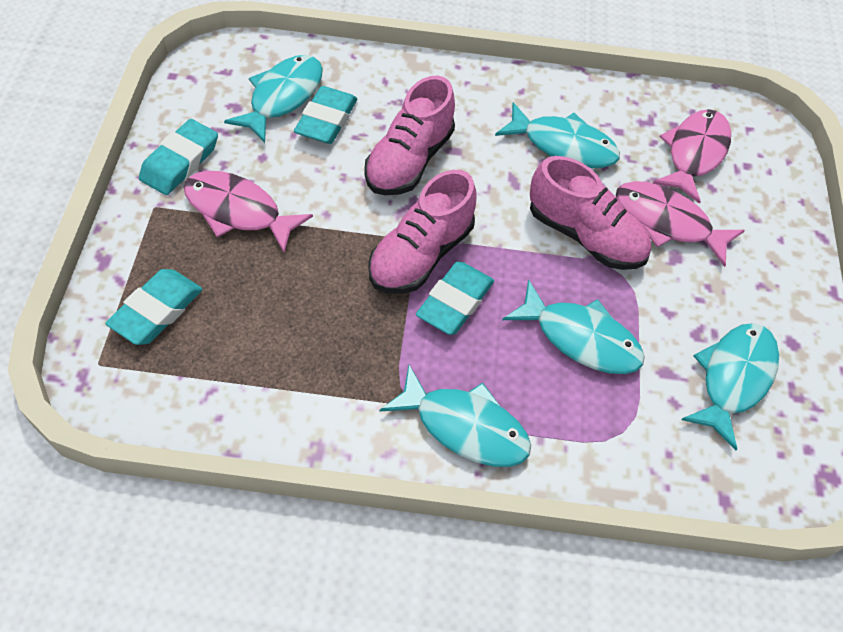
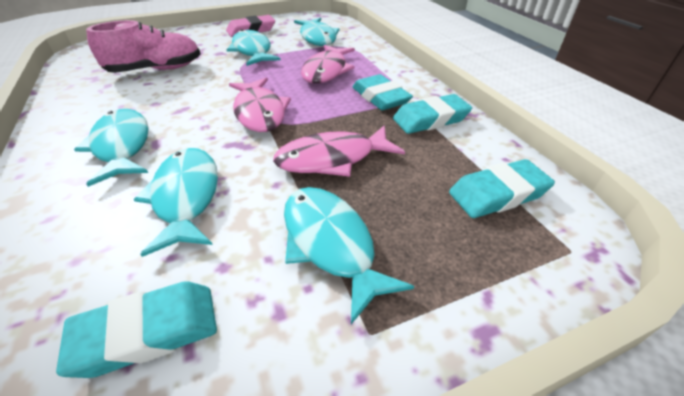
pink eraser: 0 -> 1
pink shoe: 3 -> 1

